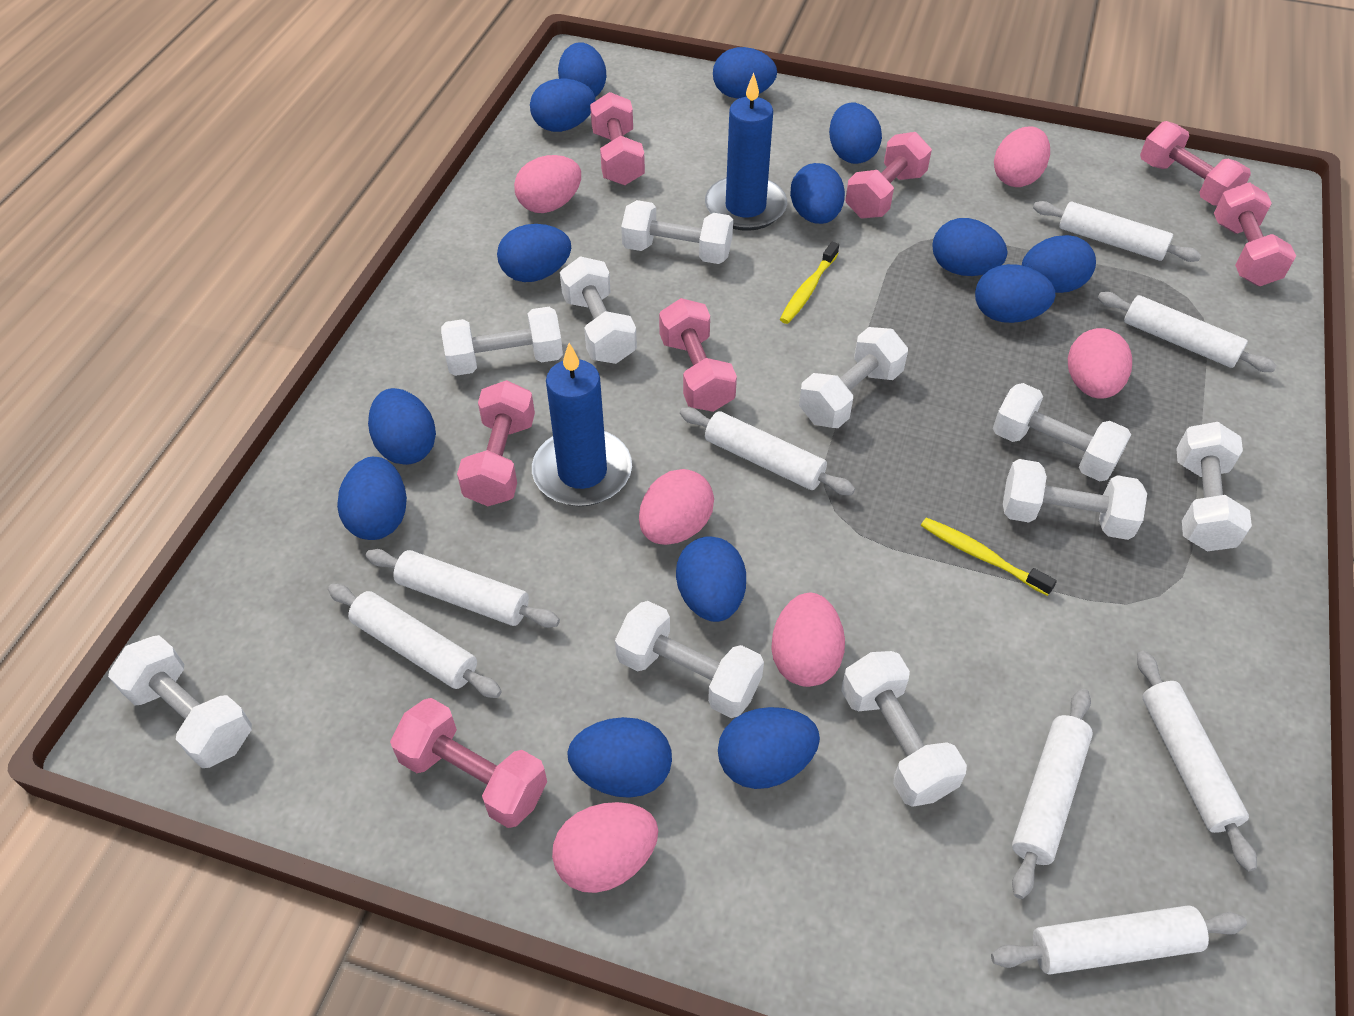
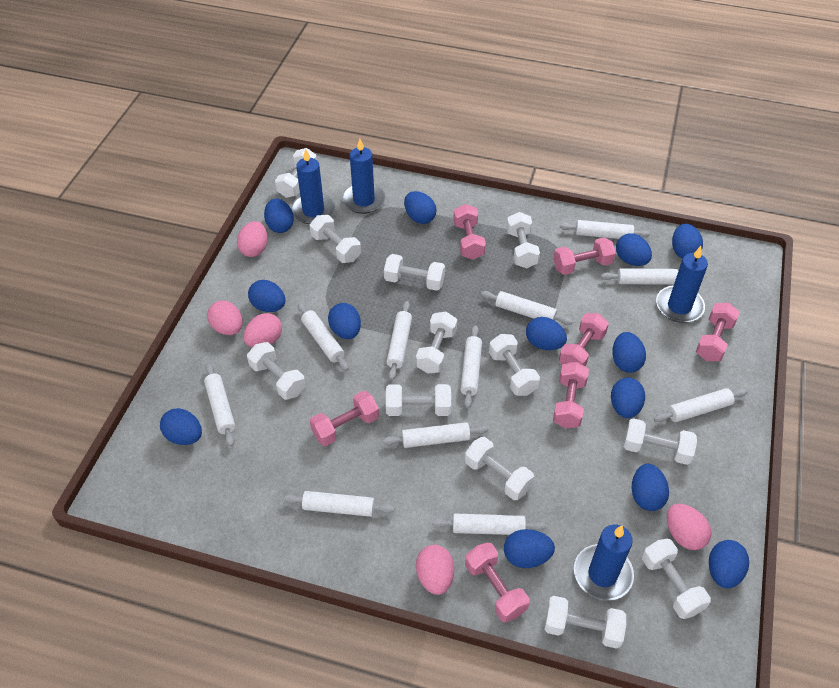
blue candle: 2 -> 4
blue egg: 14 -> 13
pink egg: 6 -> 5
white dumbbell: 10 -> 12
white rolling pin: 8 -> 11
yellow toothbrush: 2 -> 0

